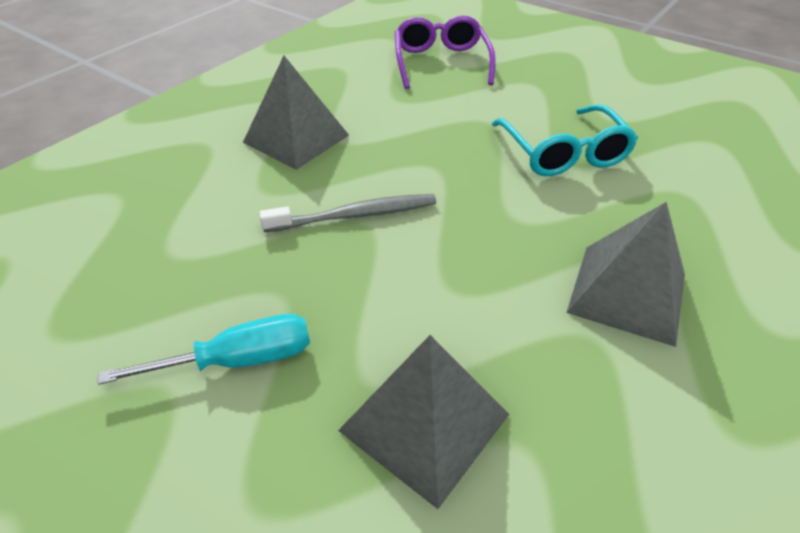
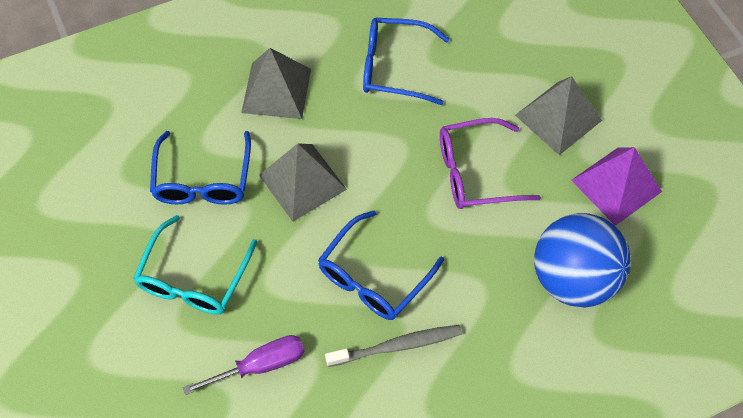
blue ball: 0 -> 1
blue glasses: 0 -> 3
purple pyramid: 0 -> 1
purple screwdriver: 0 -> 1
turquoise screwdriver: 1 -> 0

